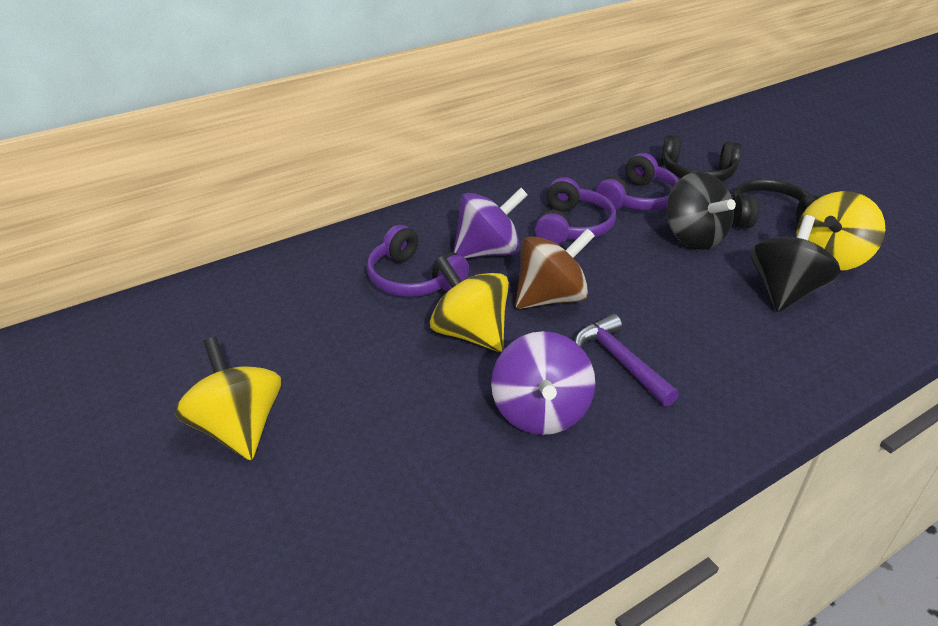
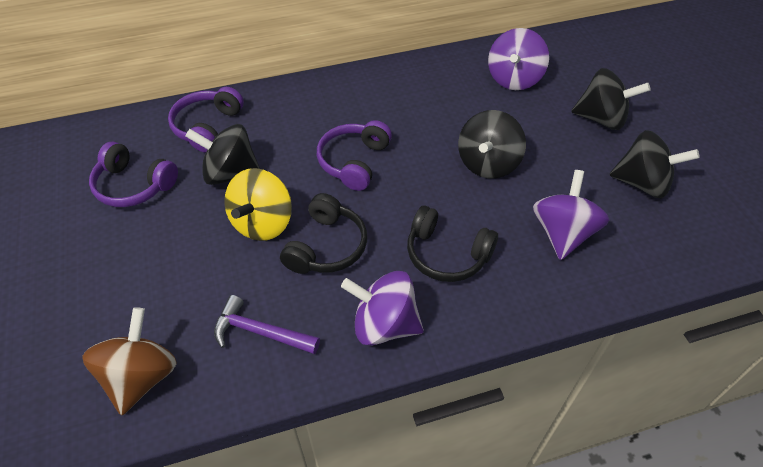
black spinning top: 2 -> 4
purple spinning top: 2 -> 3
yellow spinning top: 3 -> 1

